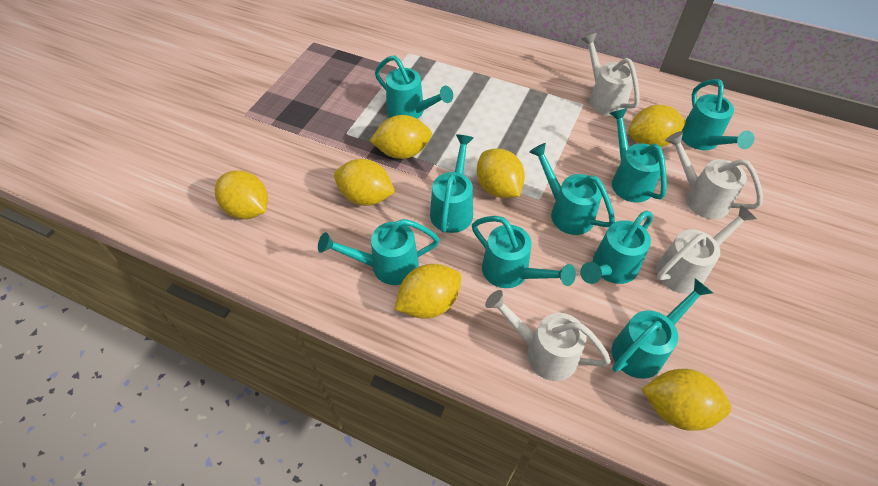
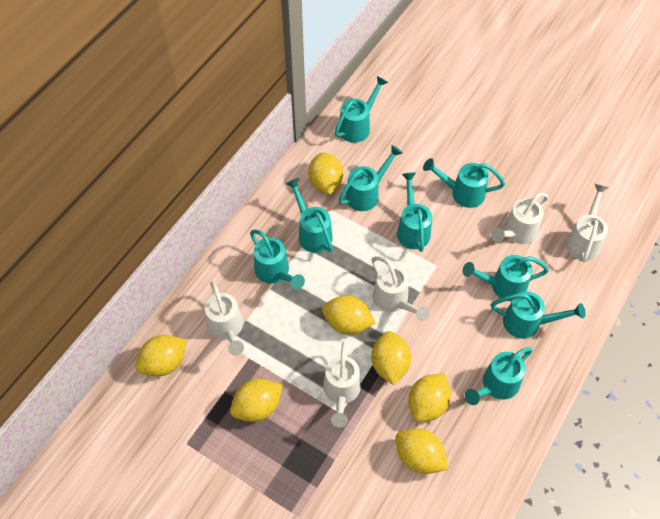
white watering can: 4 -> 5

